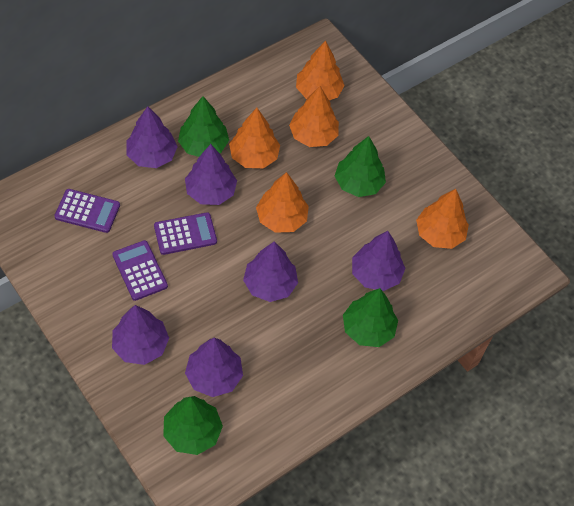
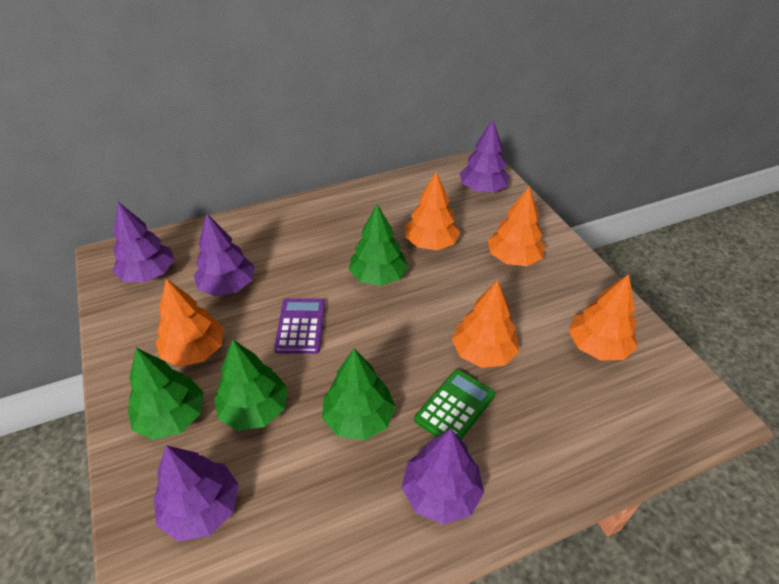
green calculator: 0 -> 1
purple calculator: 3 -> 1
purple tree: 6 -> 5

